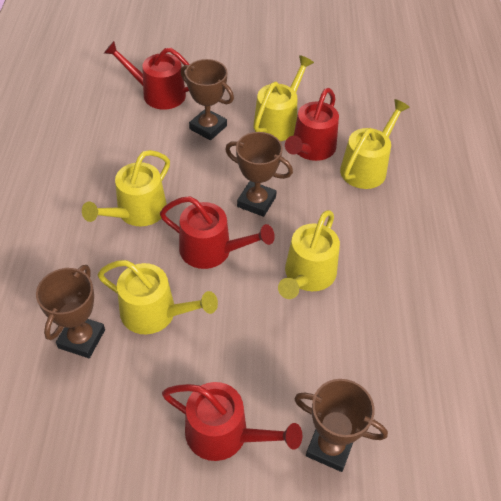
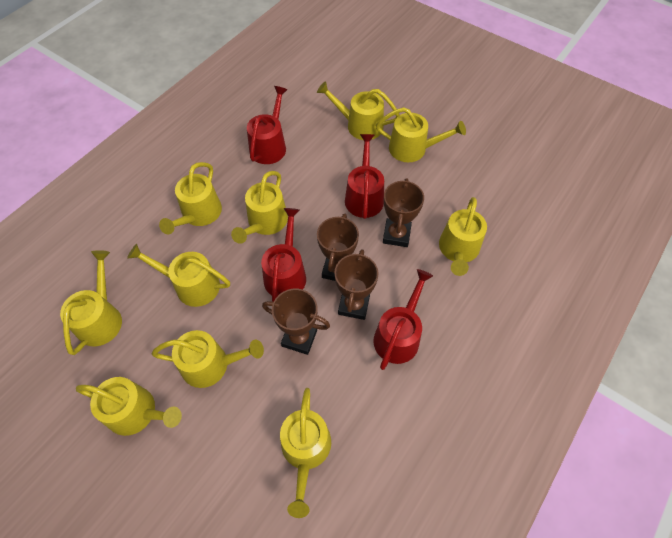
yellow watering can: 5 -> 10

